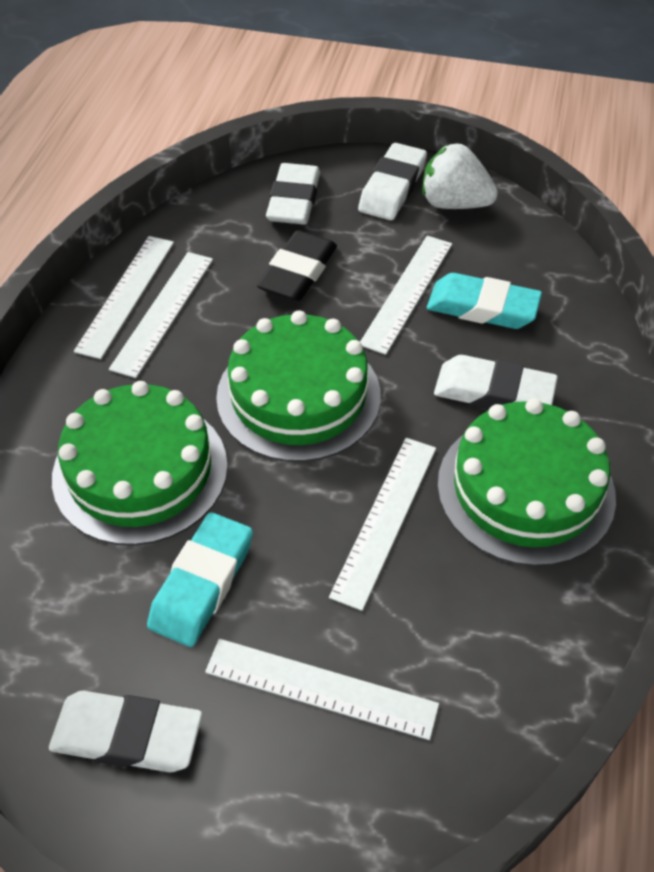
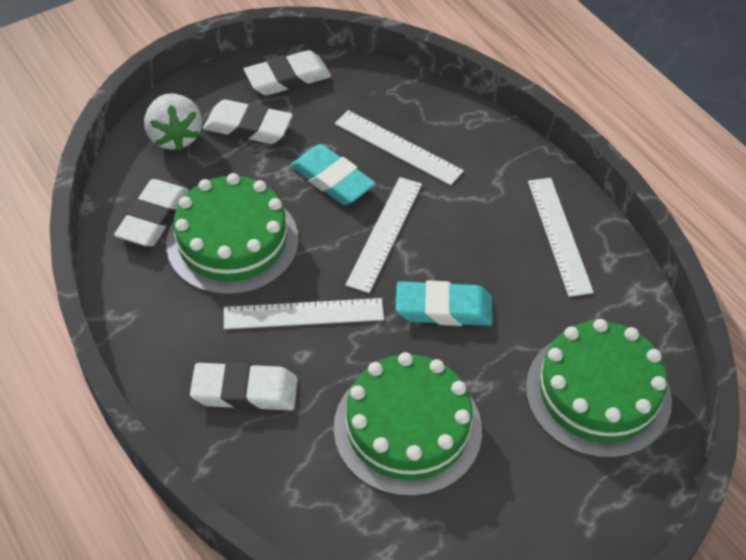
black eraser: 1 -> 0
white ruler: 5 -> 4

